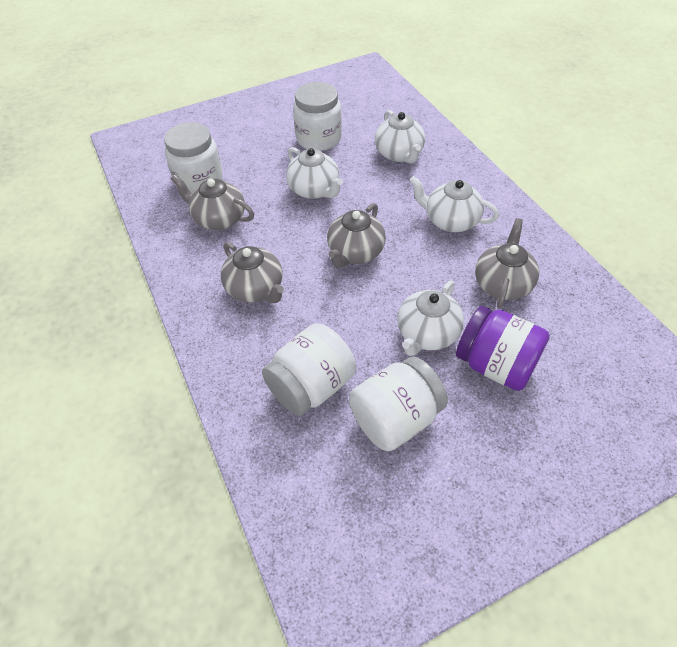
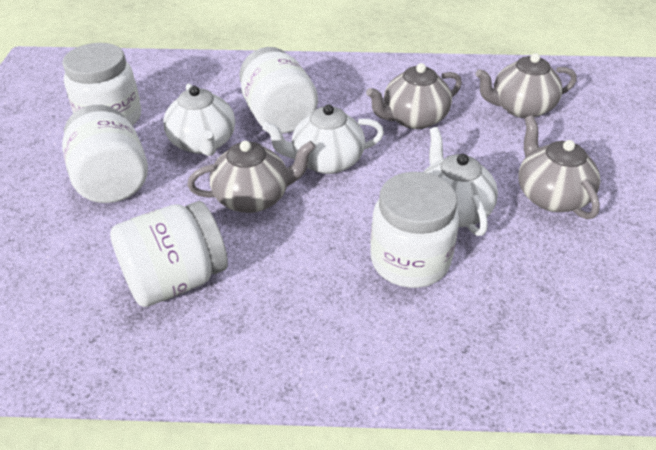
purple jar: 1 -> 0
white jar: 4 -> 5
white teapot: 4 -> 3

